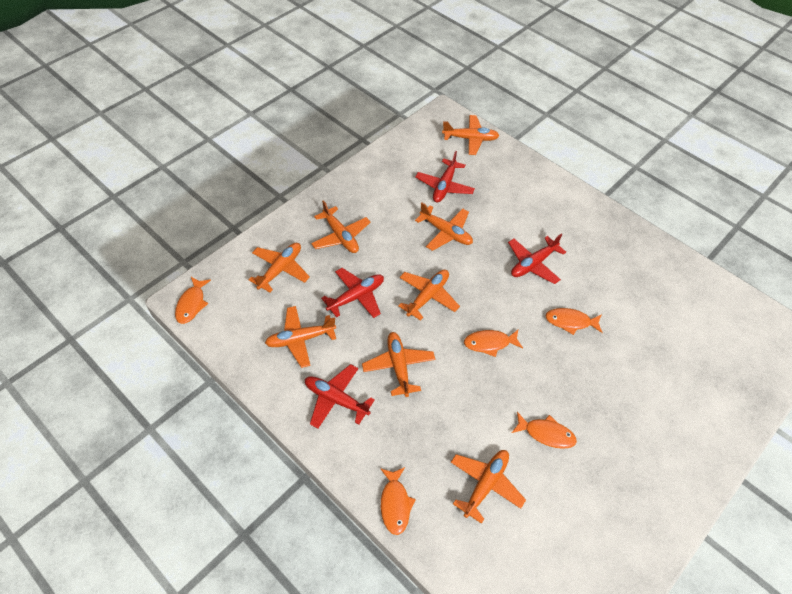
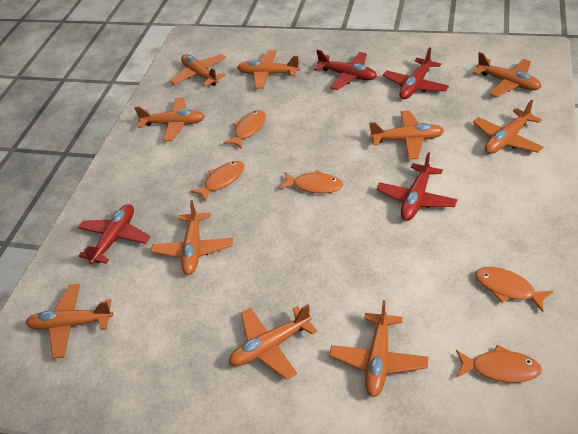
orange plane: 8 -> 10

